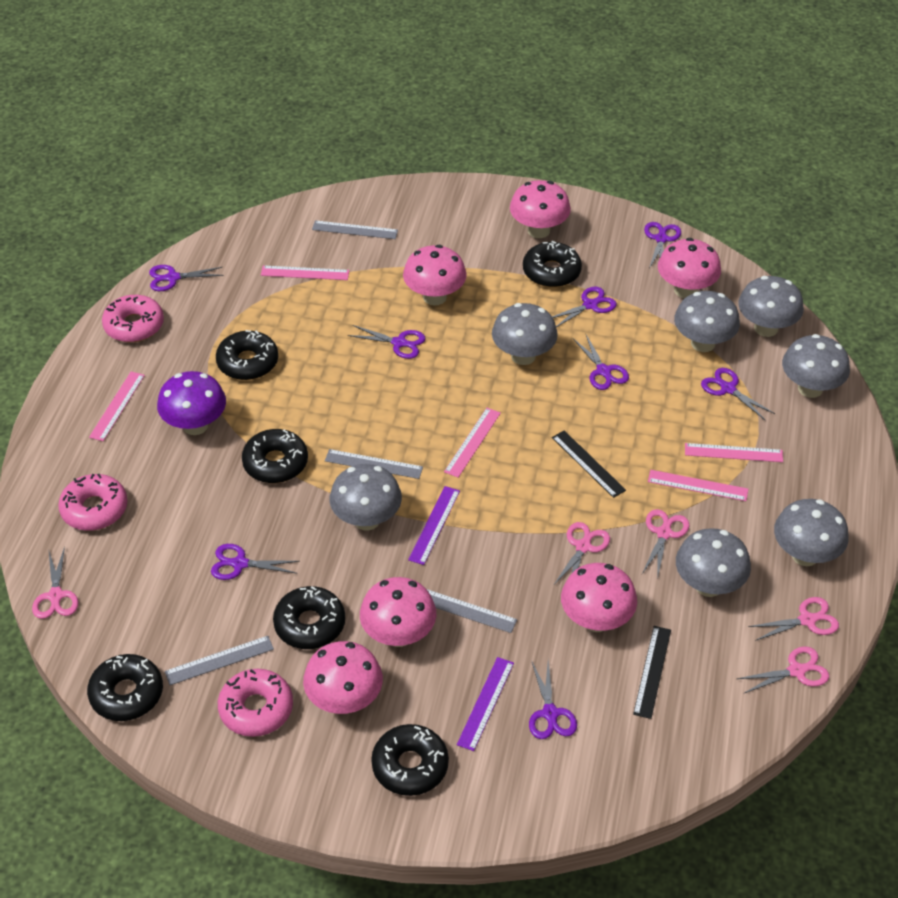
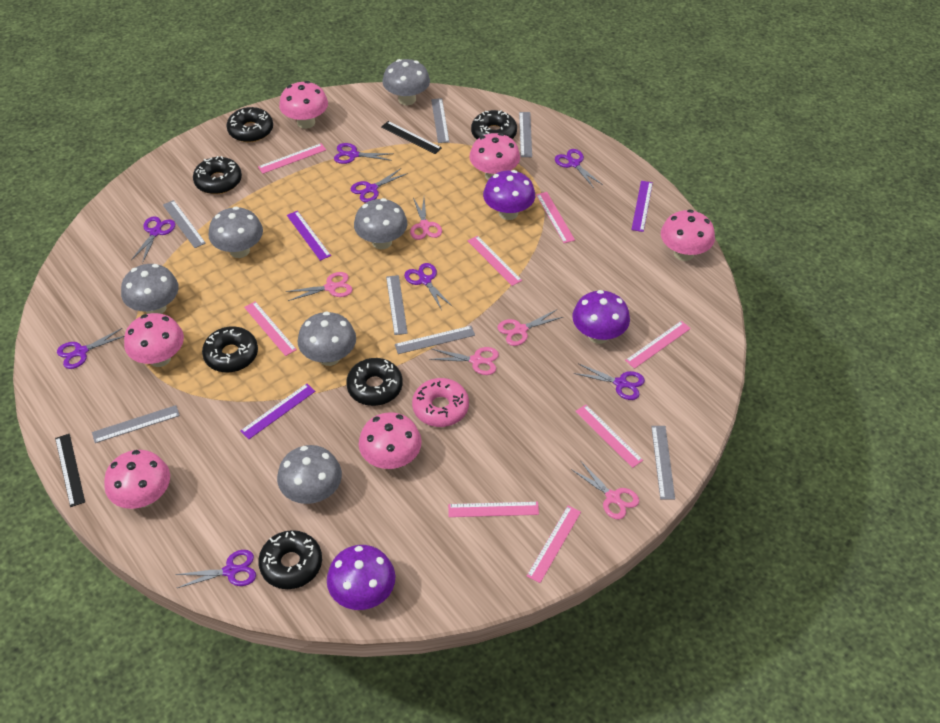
grey mushroom: 7 -> 6
grey ruler: 4 -> 7
pink donut: 3 -> 1
pink ruler: 5 -> 8
purple mushroom: 1 -> 3
purple ruler: 2 -> 3

